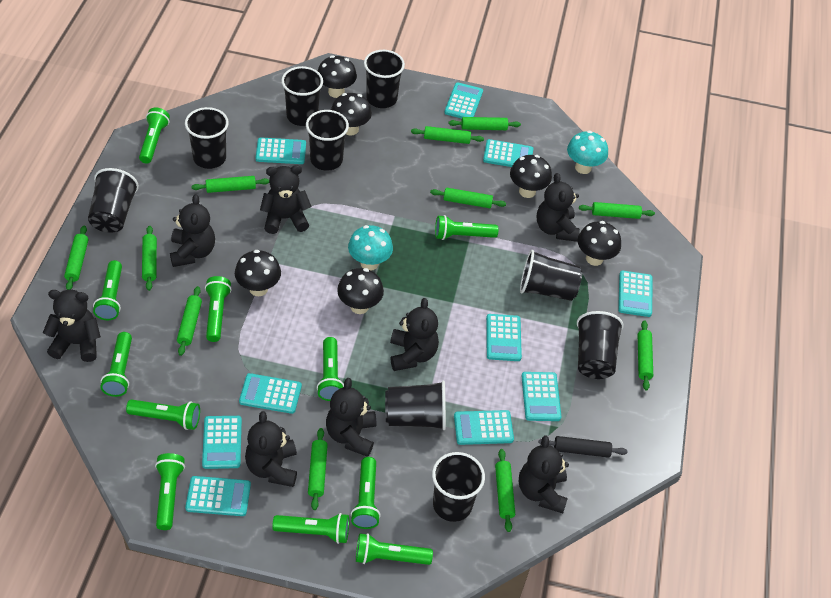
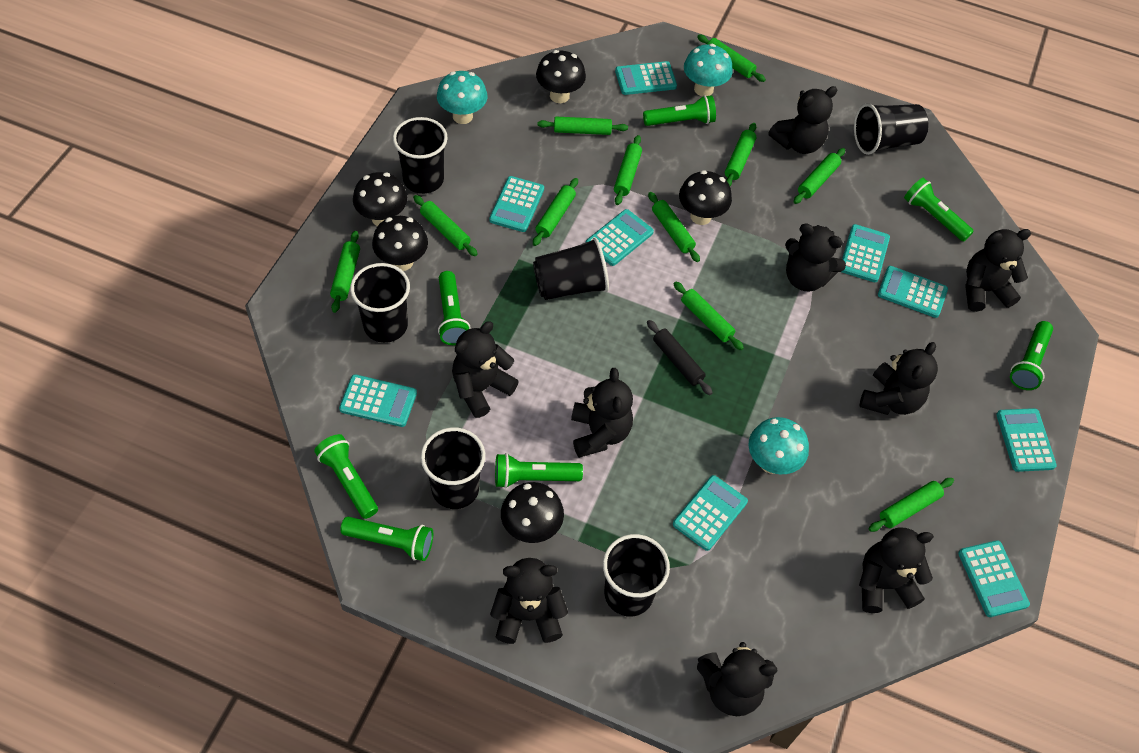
black cup: 9 -> 6
black mushroom: 6 -> 5
black teddy bear: 8 -> 9
green flashlight: 11 -> 7
turquoise calculator: 10 -> 9
turquoise mushroom: 2 -> 3

